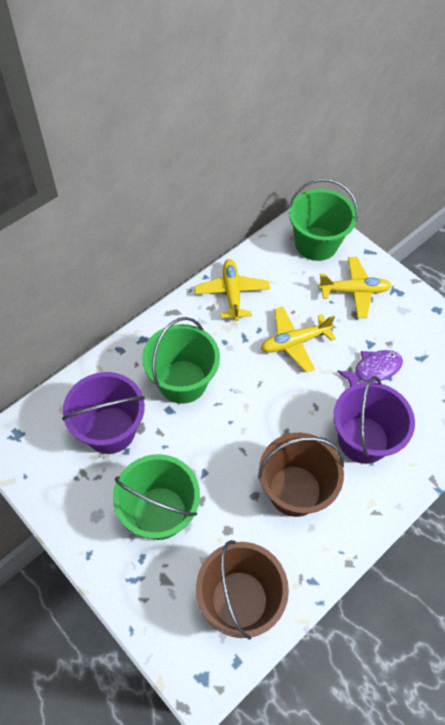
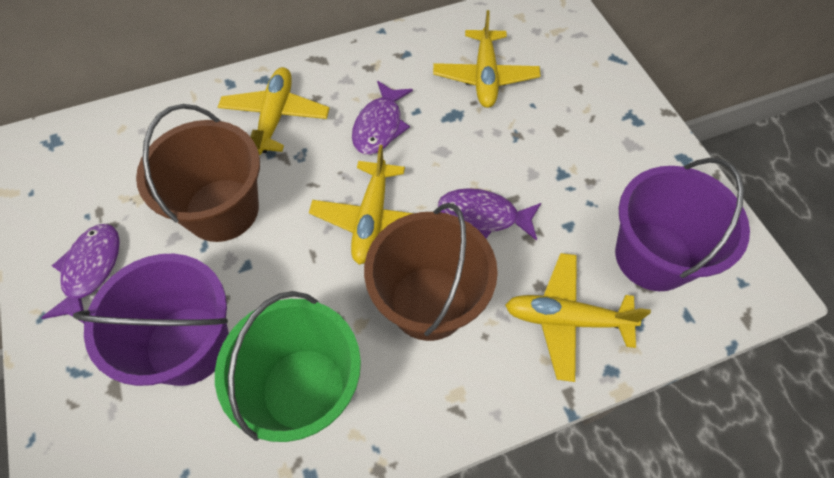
green bucket: 3 -> 1
purple fish: 1 -> 3
yellow plane: 3 -> 4

